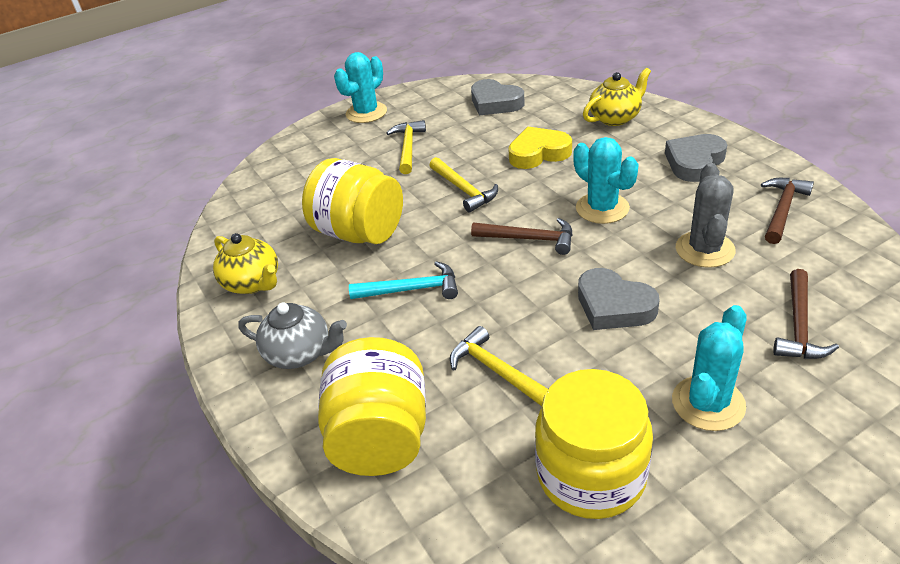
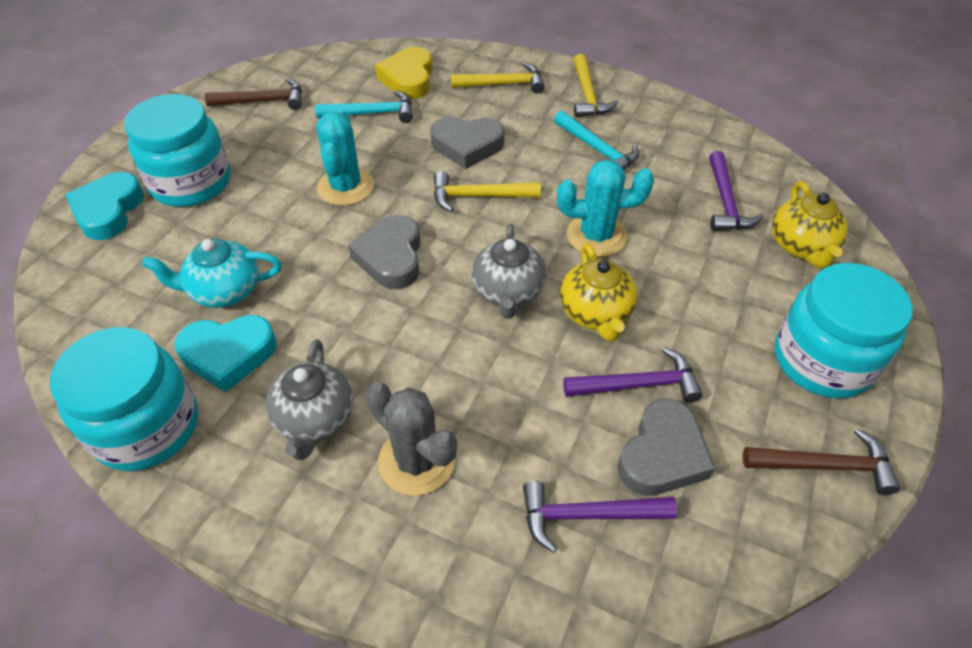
brown hammer: 3 -> 2
grey teapot: 1 -> 2
purple hammer: 0 -> 3
turquoise cactus: 3 -> 2
turquoise hammer: 1 -> 2
turquoise heart: 0 -> 2
turquoise jar: 0 -> 3
turquoise teapot: 0 -> 1
yellow jar: 3 -> 0

